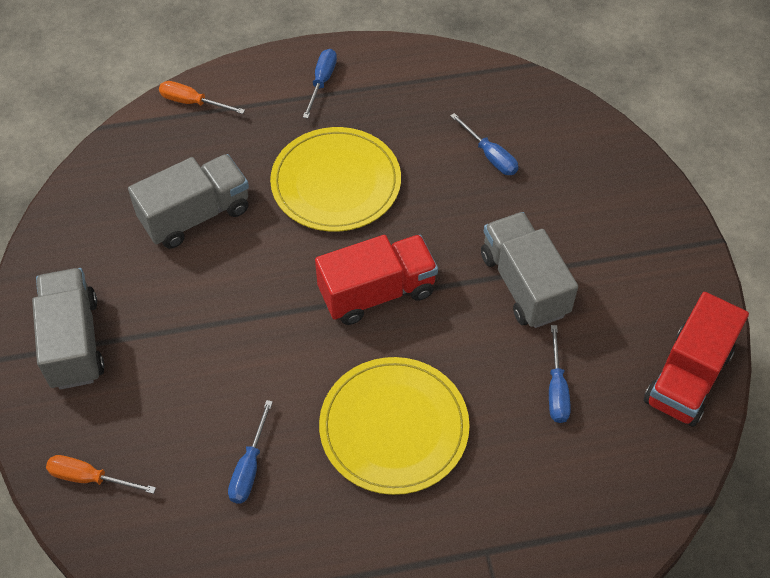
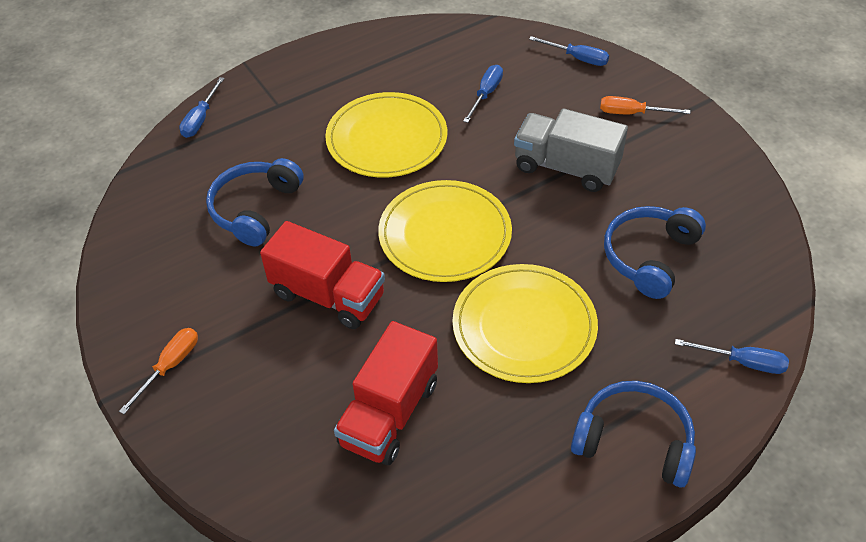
blue headphones: 0 -> 3
grey truck: 3 -> 1
yellow plate: 2 -> 3

